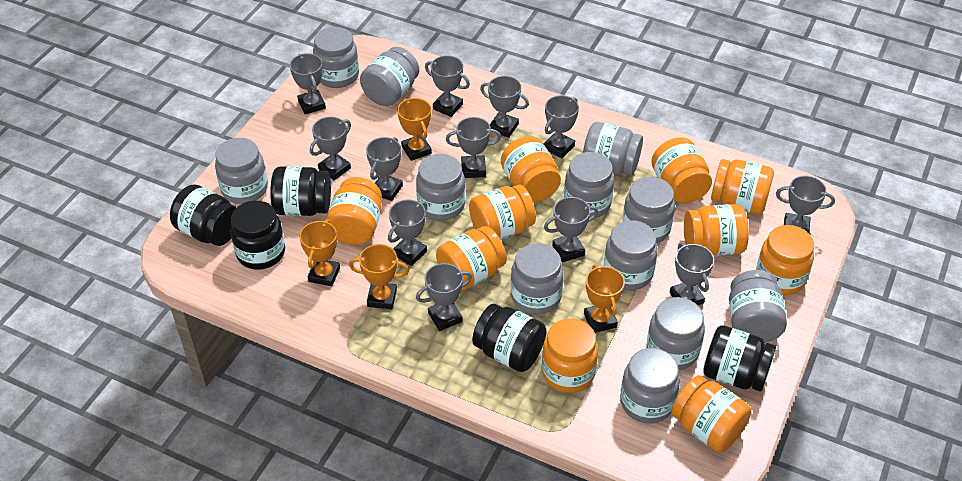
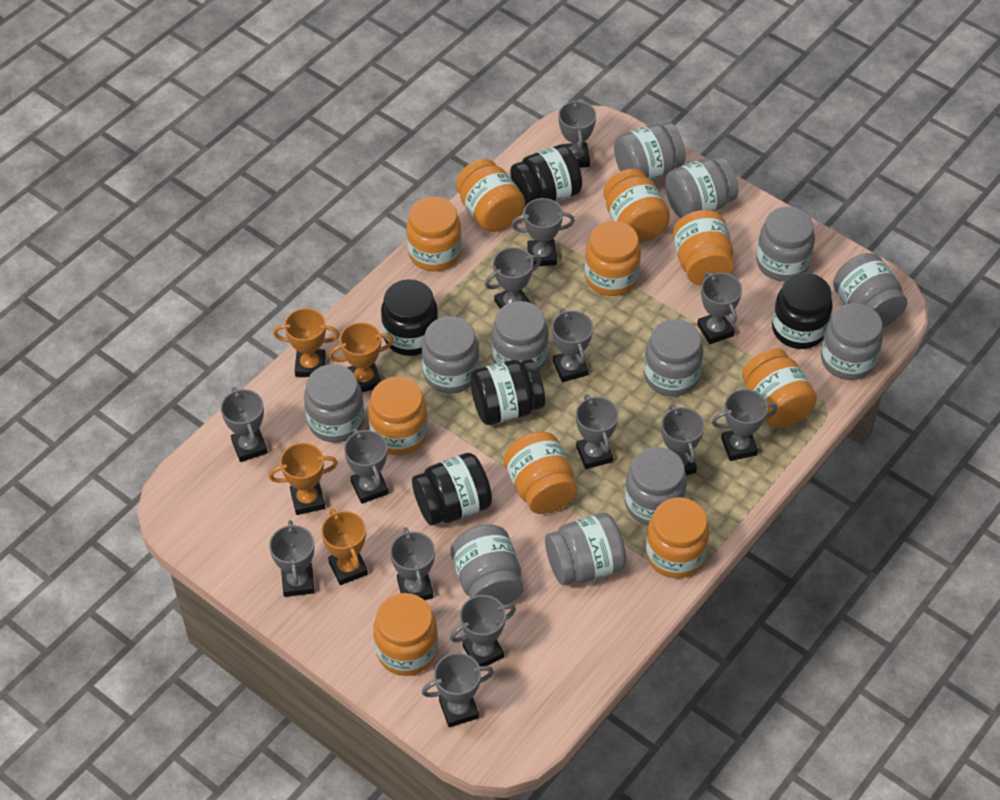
grey trophy: 12 -> 14

